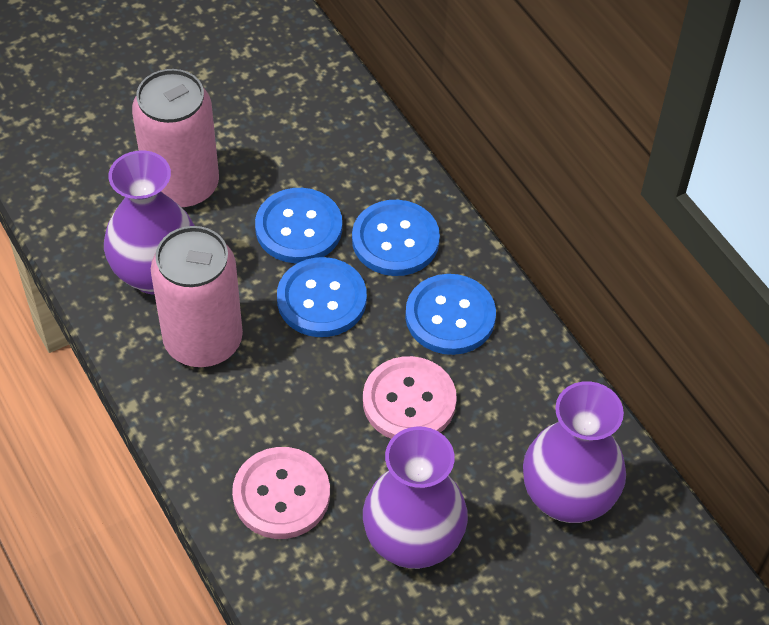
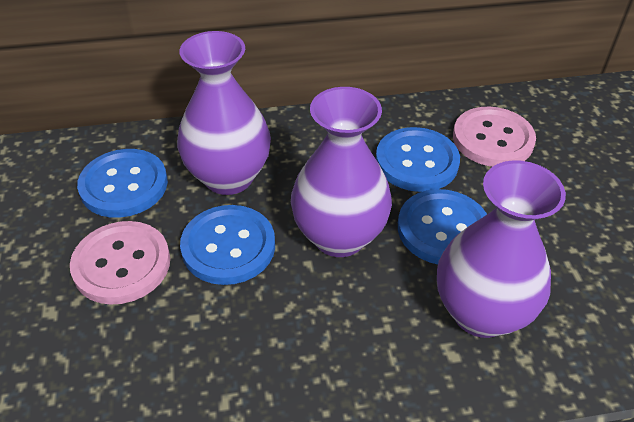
pink can: 2 -> 0

